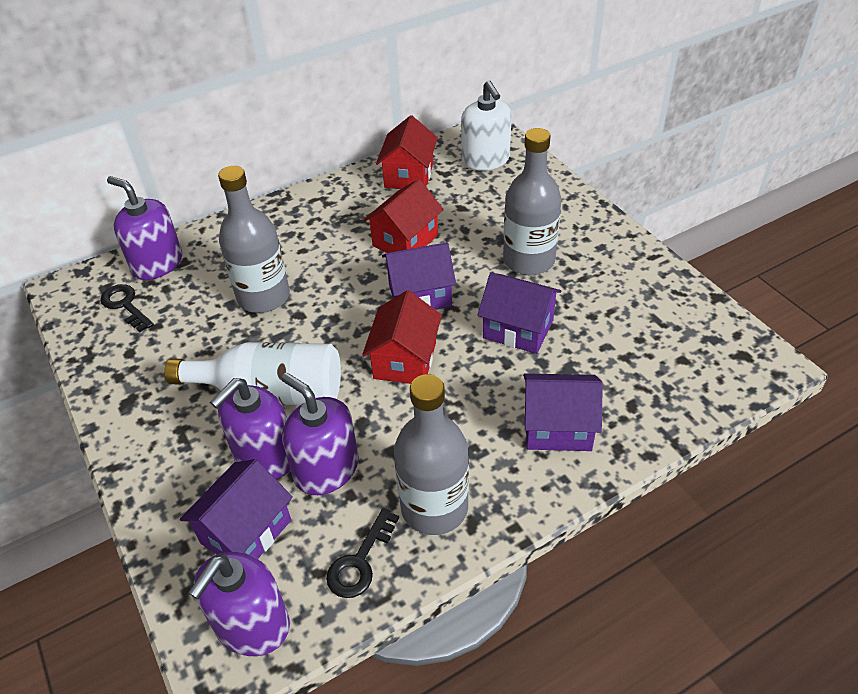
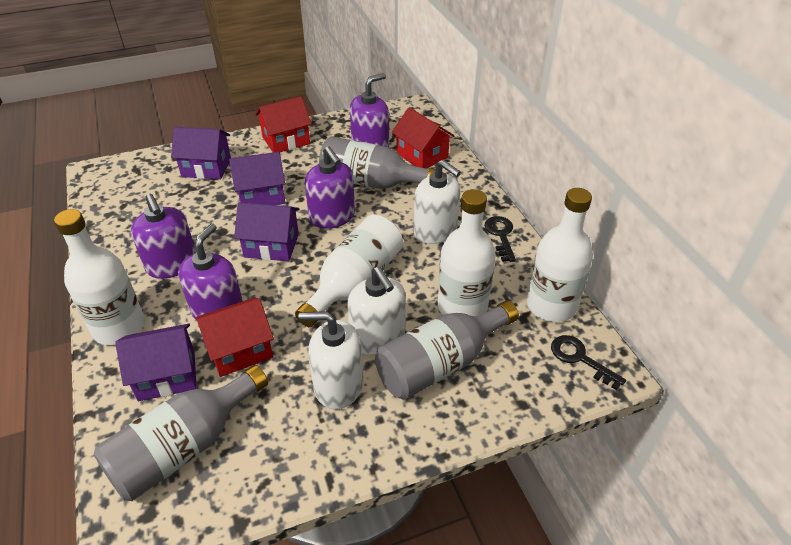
white bottle: 1 -> 4
white soap dispenser: 1 -> 3

